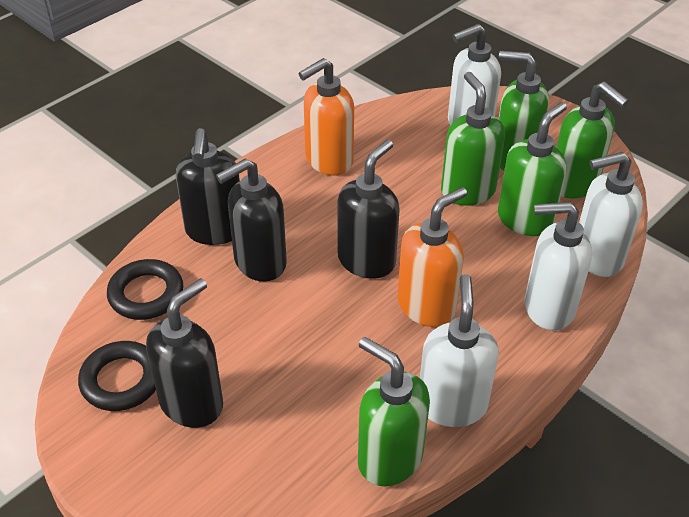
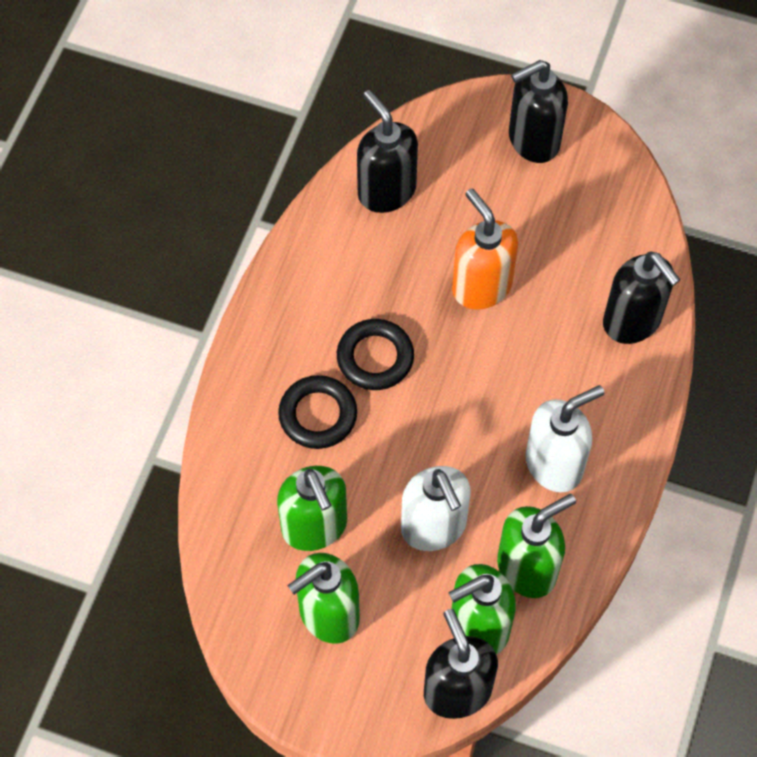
green soap dispenser: 5 -> 4
orange soap dispenser: 2 -> 1
white soap dispenser: 4 -> 2

